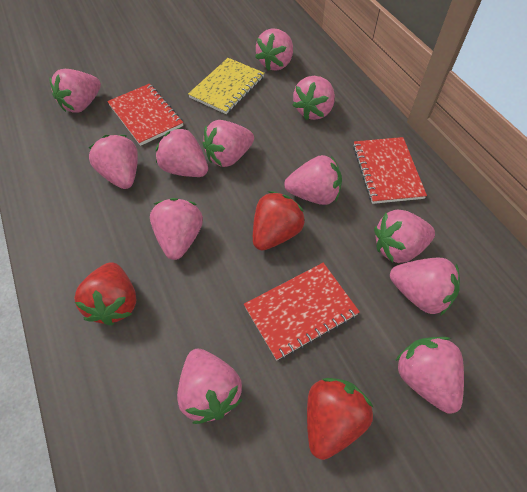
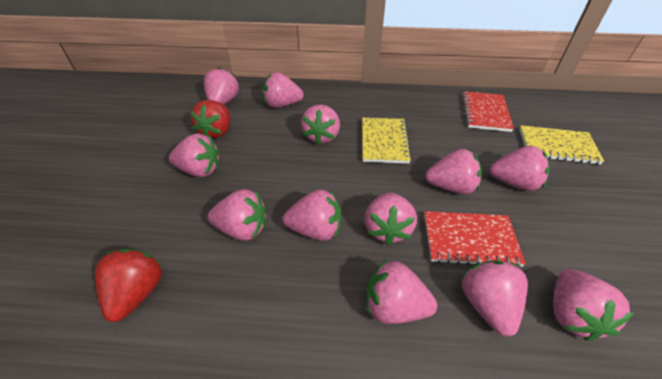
red notebook: 3 -> 2
red strawberry: 3 -> 2
yellow notebook: 1 -> 2

